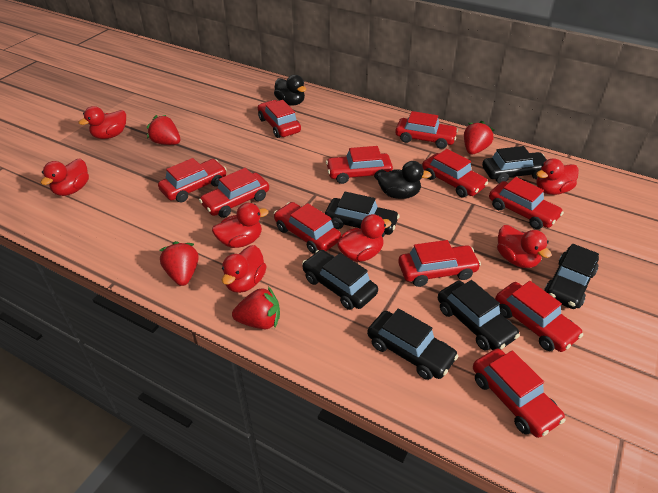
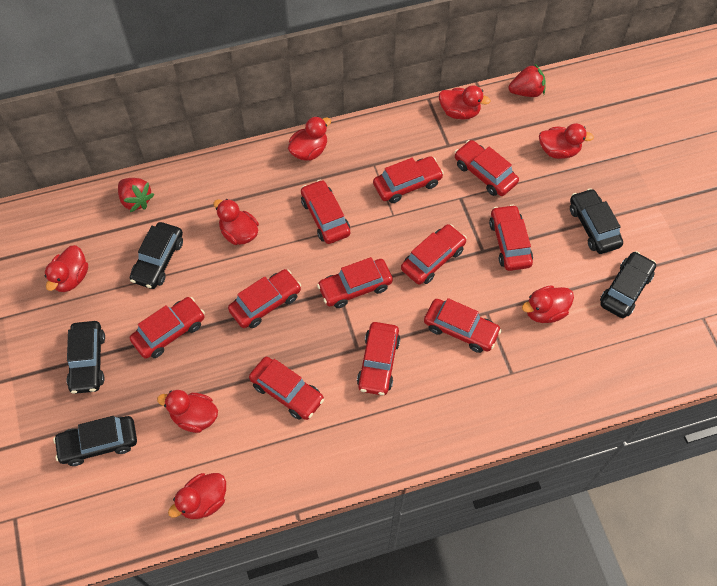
black car: 6 -> 5
black duck: 2 -> 0
red duck: 7 -> 8
red strawberry: 4 -> 2

